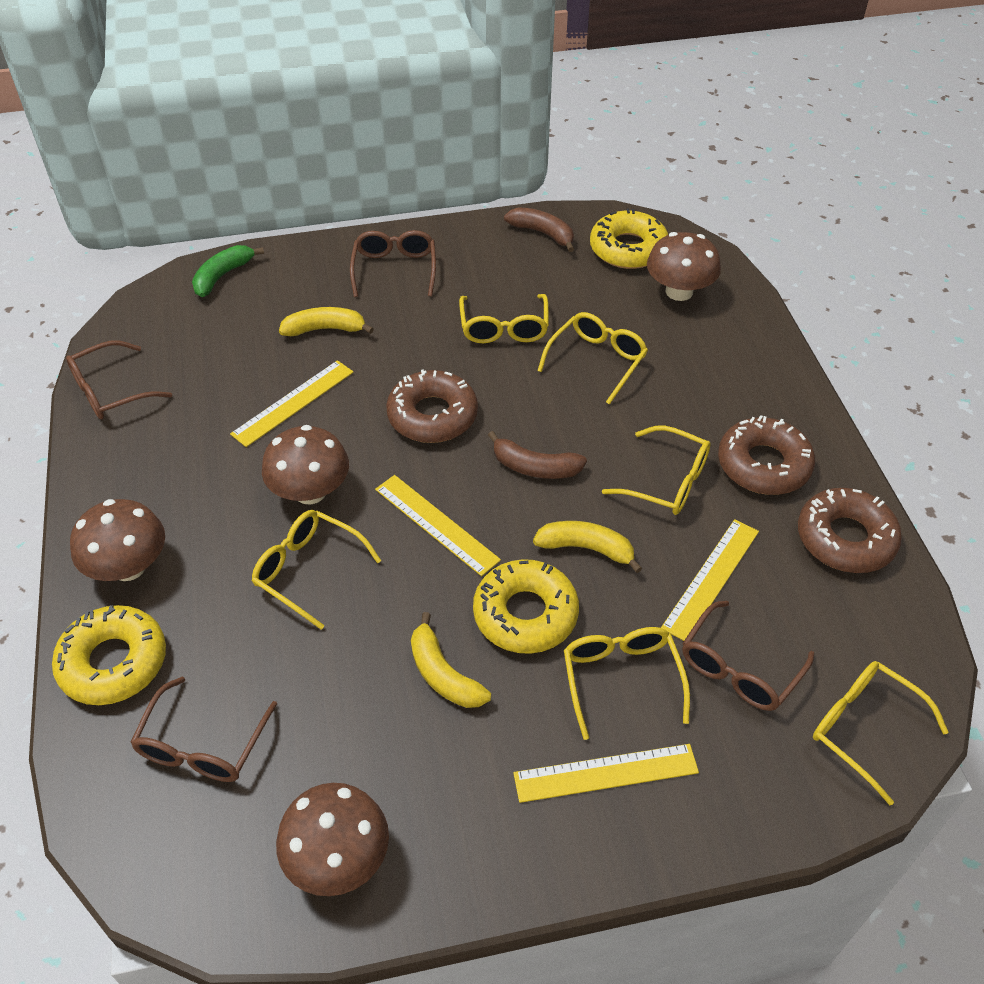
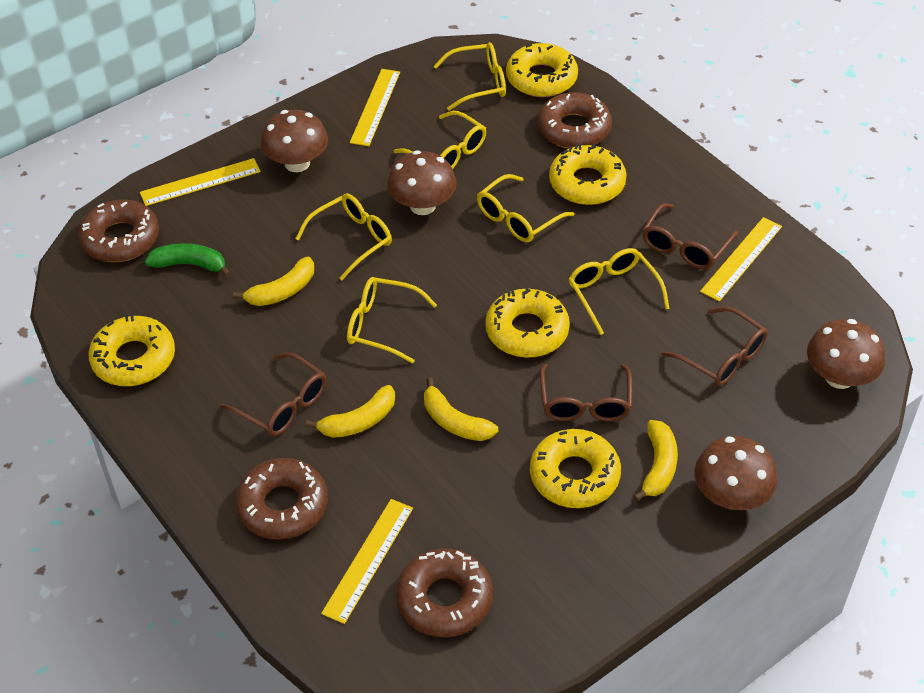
brown banana: 2 -> 0
brown donut: 3 -> 4
yellow banana: 3 -> 4
yellow donut: 3 -> 5

